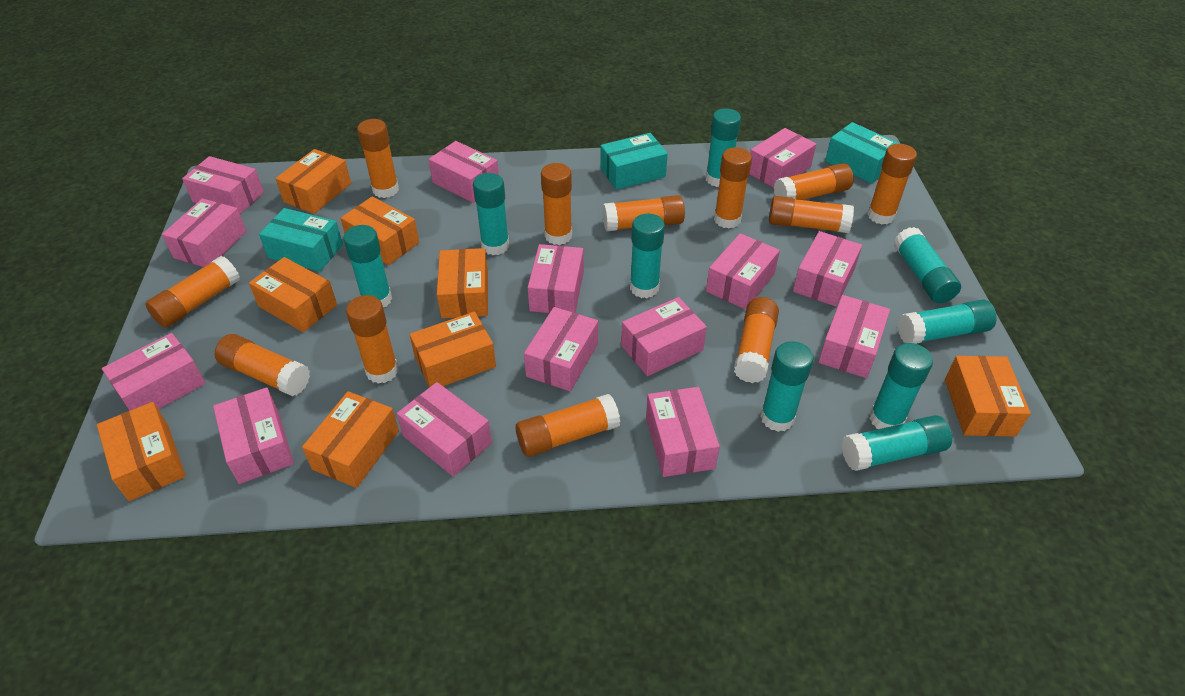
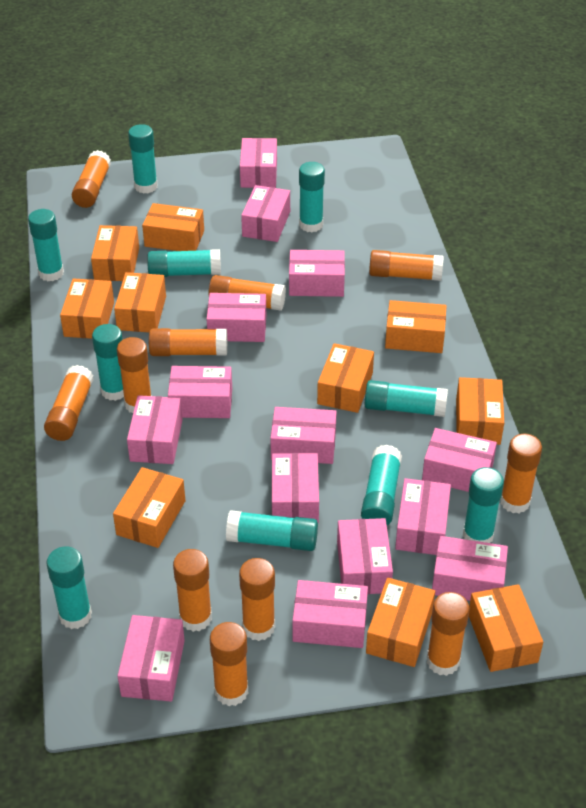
orange box: 8 -> 10
orange glue stick: 12 -> 11
turquoise box: 3 -> 0
turquoise glue stick: 9 -> 10

